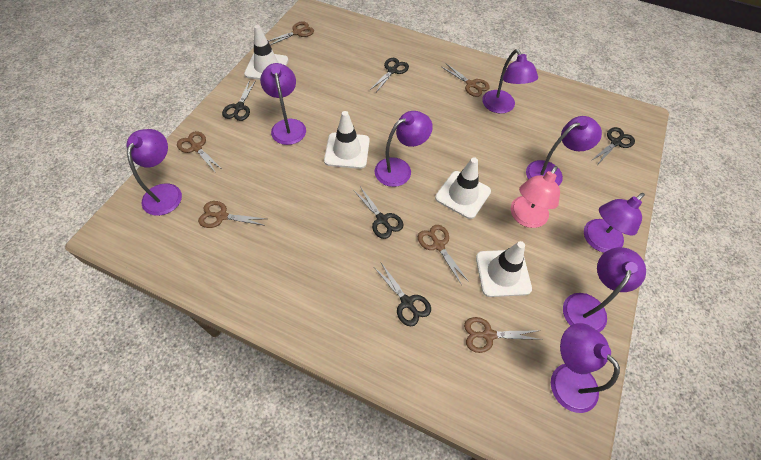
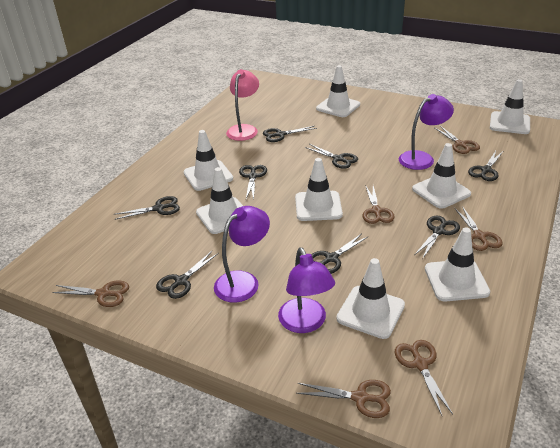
black scissors: 5 -> 8
purple lamp: 8 -> 3
white traffic cone: 4 -> 8

